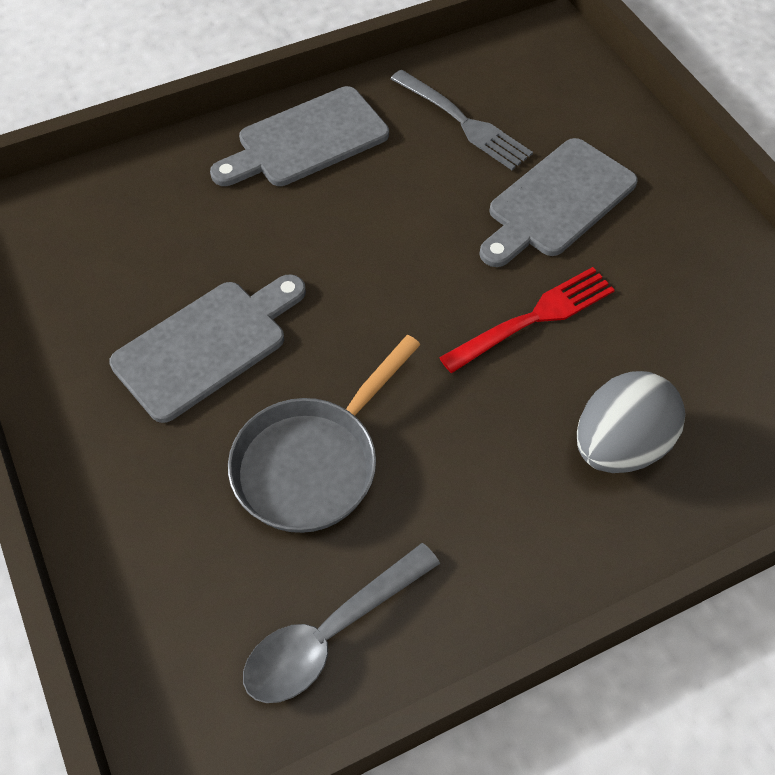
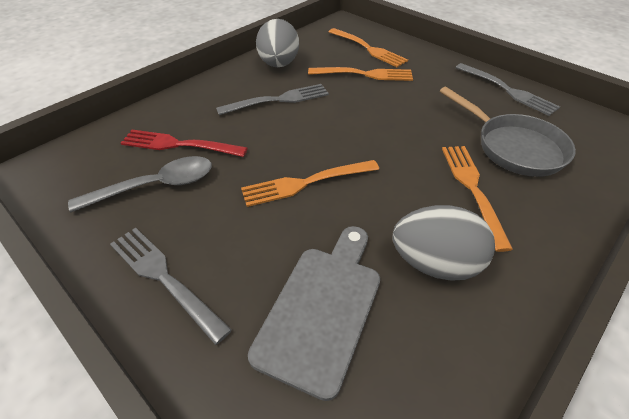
grey cutting board: 3 -> 1
grey egg: 1 -> 2
grey fork: 1 -> 3
orange fork: 0 -> 4

